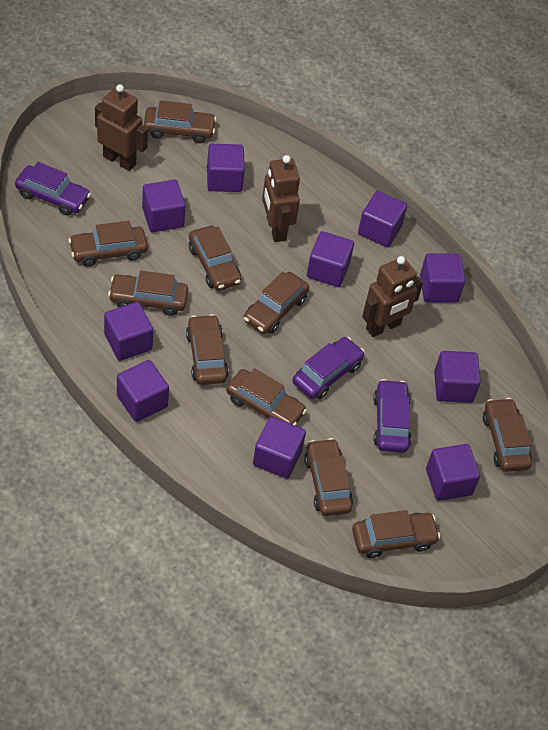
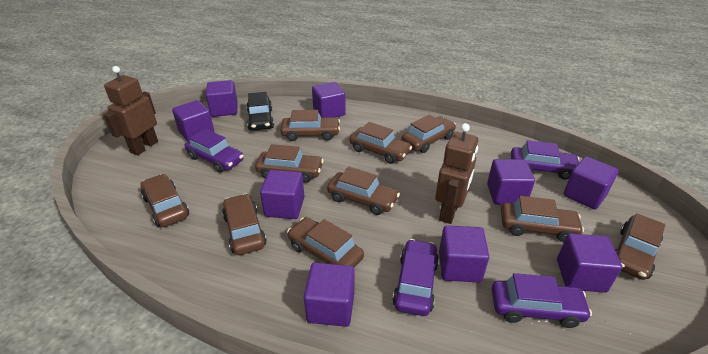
black car: 0 -> 1
brown robot: 3 -> 2
purple car: 3 -> 4
purple cube: 10 -> 9

